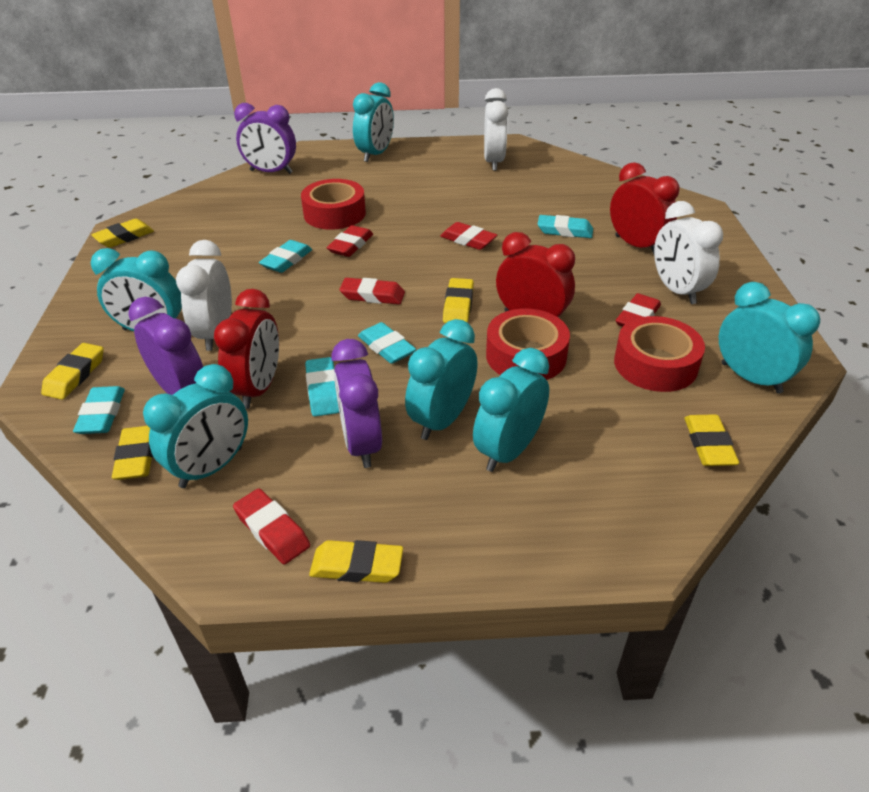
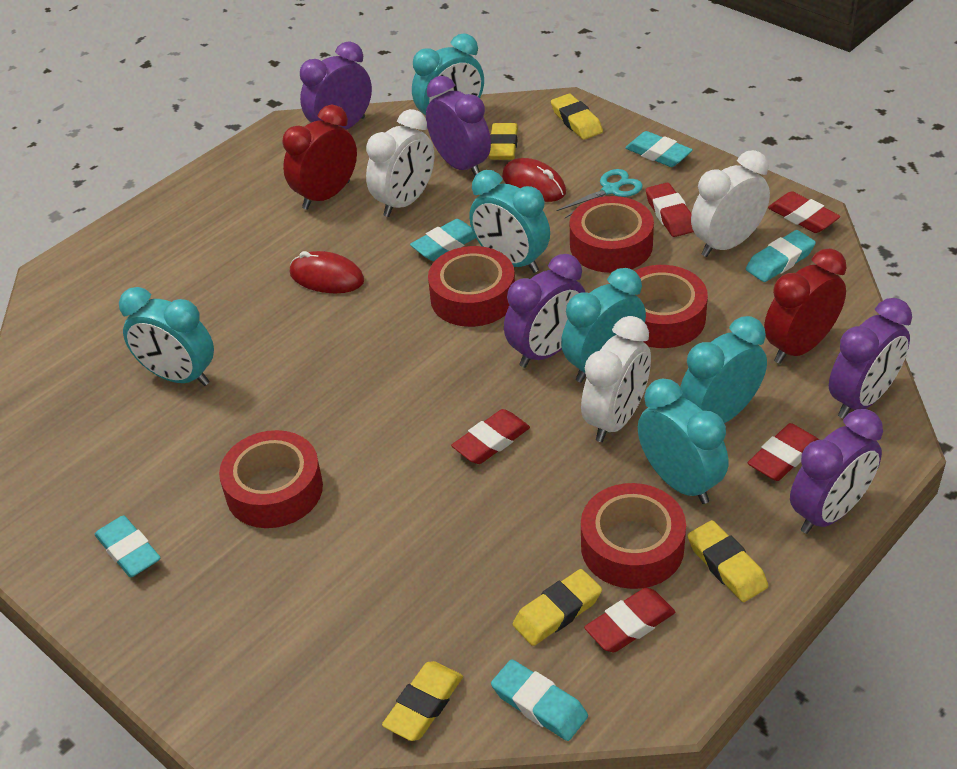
purple clock: 3 -> 5
red clock: 3 -> 2
red mouse: 0 -> 2
red tape: 3 -> 5
turquoise scissors: 0 -> 1
yellow eraser: 6 -> 5

